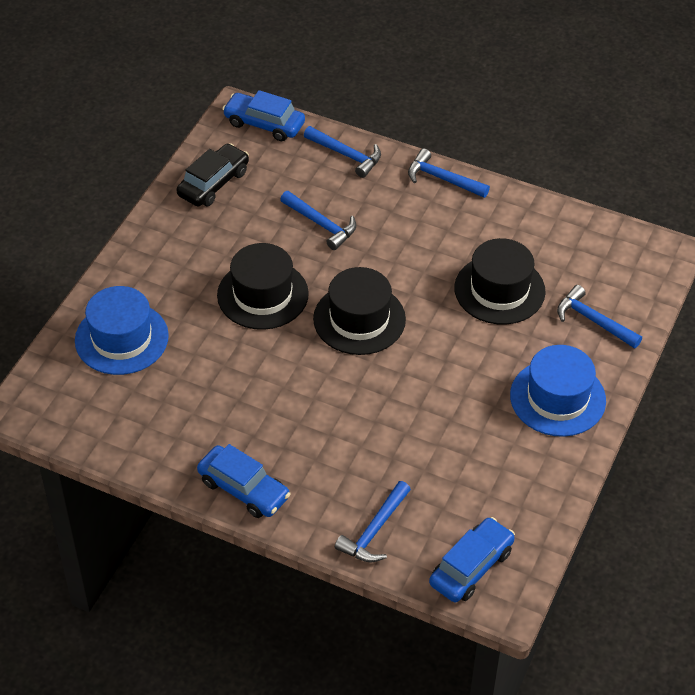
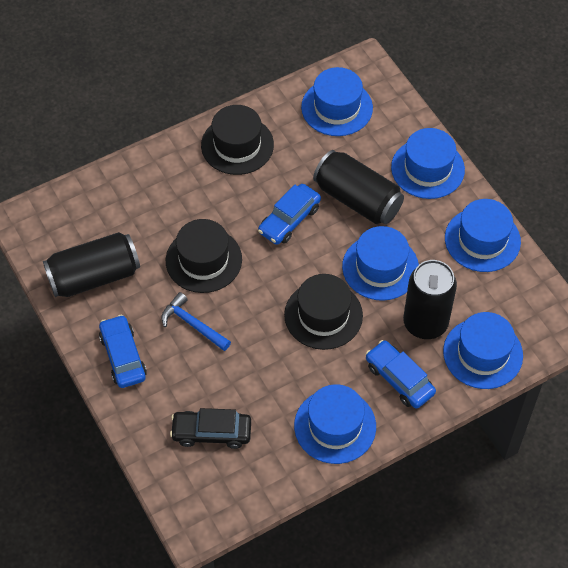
black can: 0 -> 3
blue hammer: 5 -> 1
blue hat: 2 -> 6

